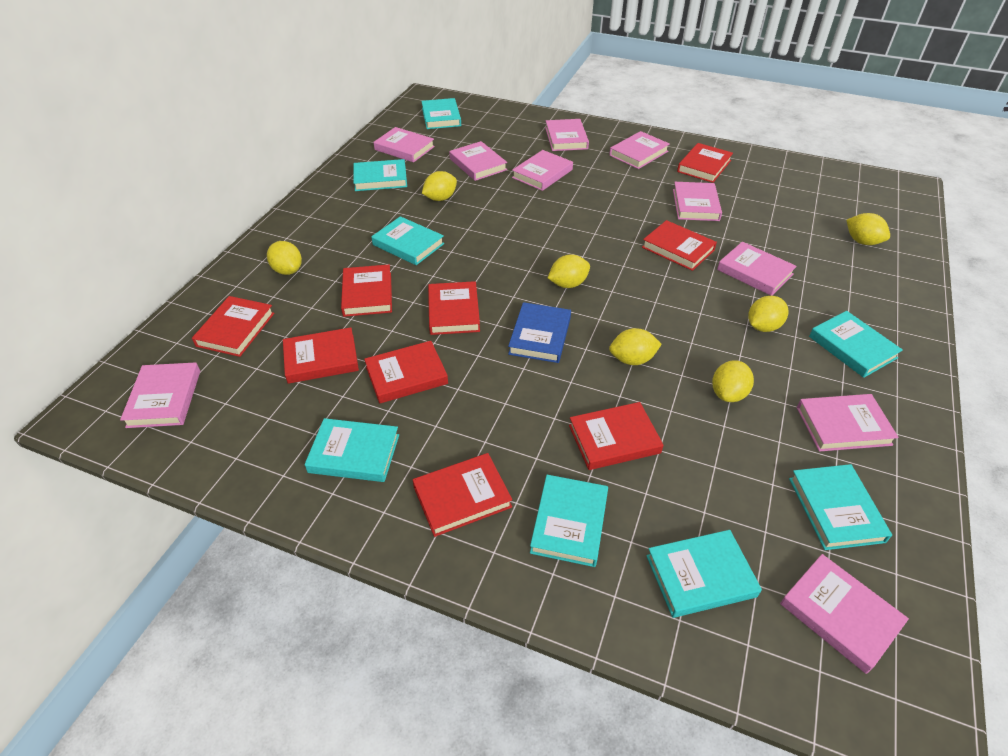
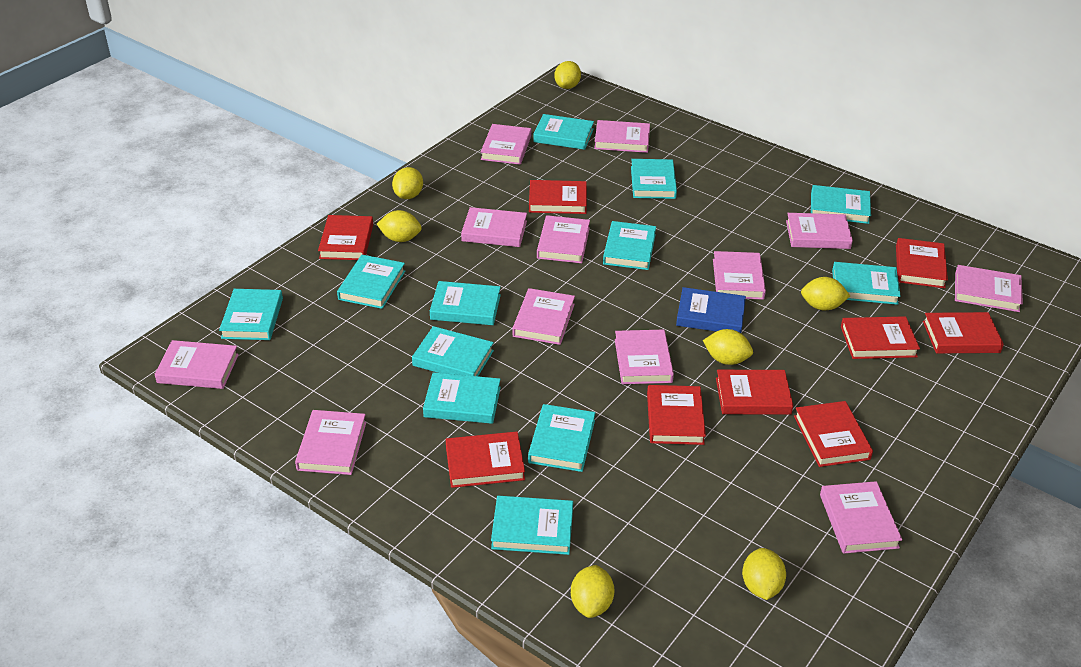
pink book: 10 -> 12
turquoise book: 8 -> 12

